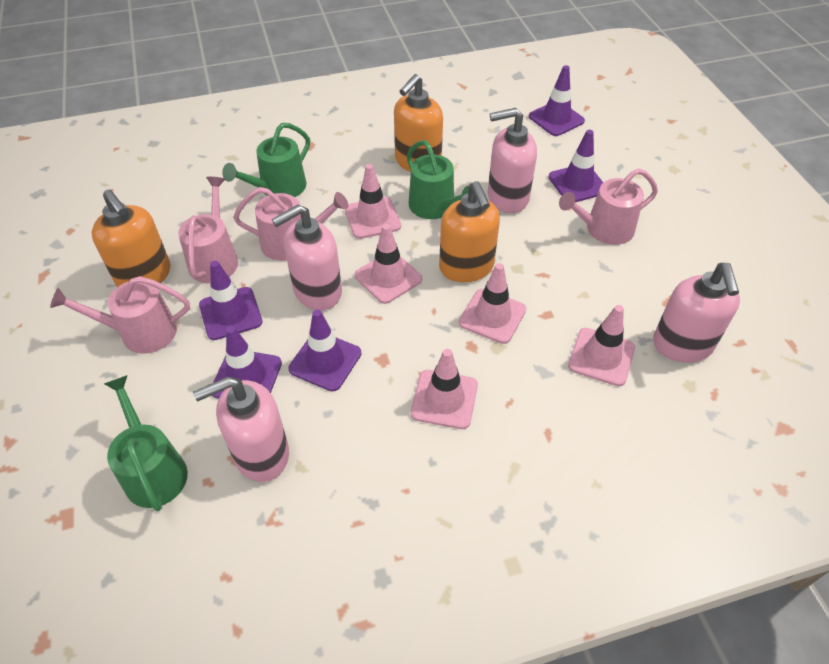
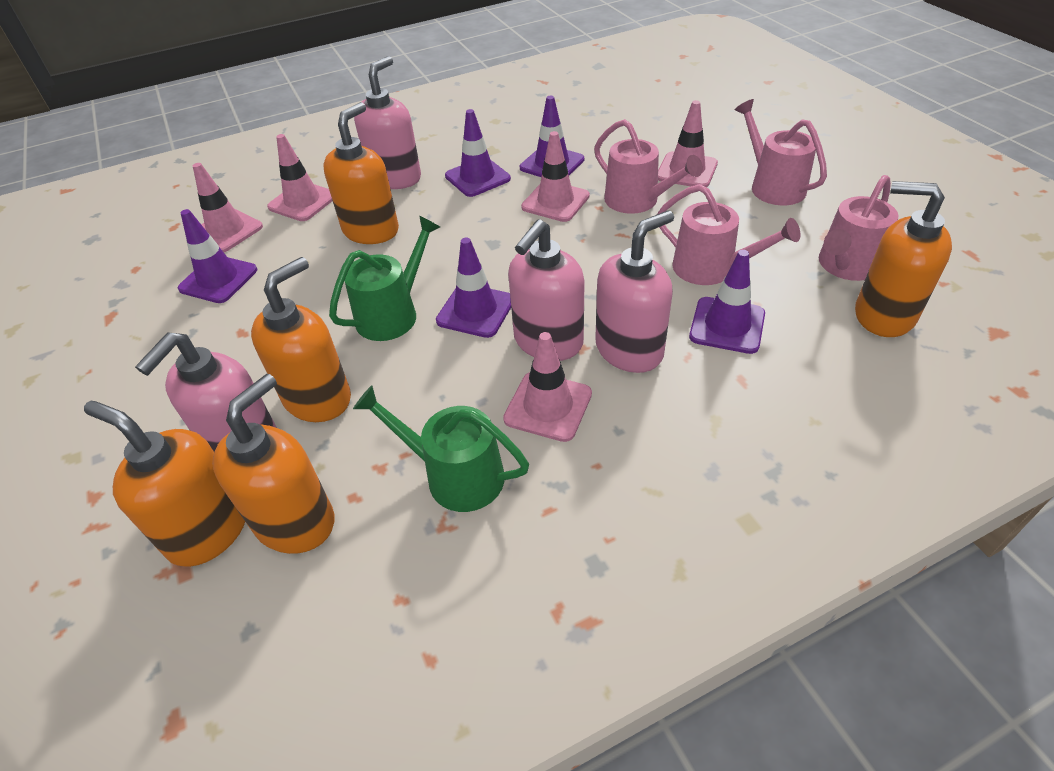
green watering can: 3 -> 2
orange soap dispenser: 3 -> 5

